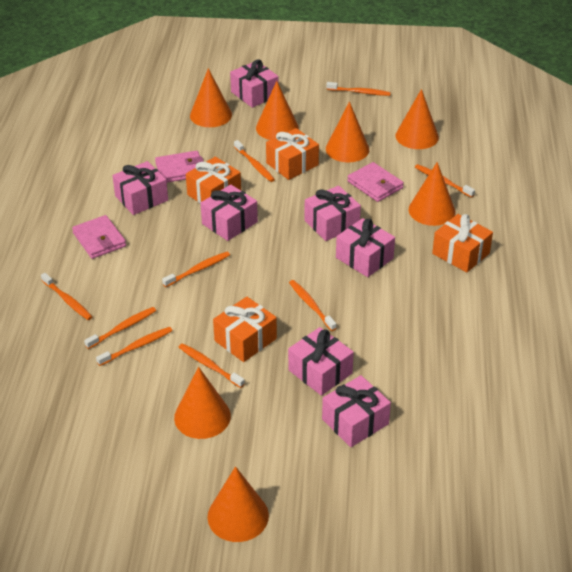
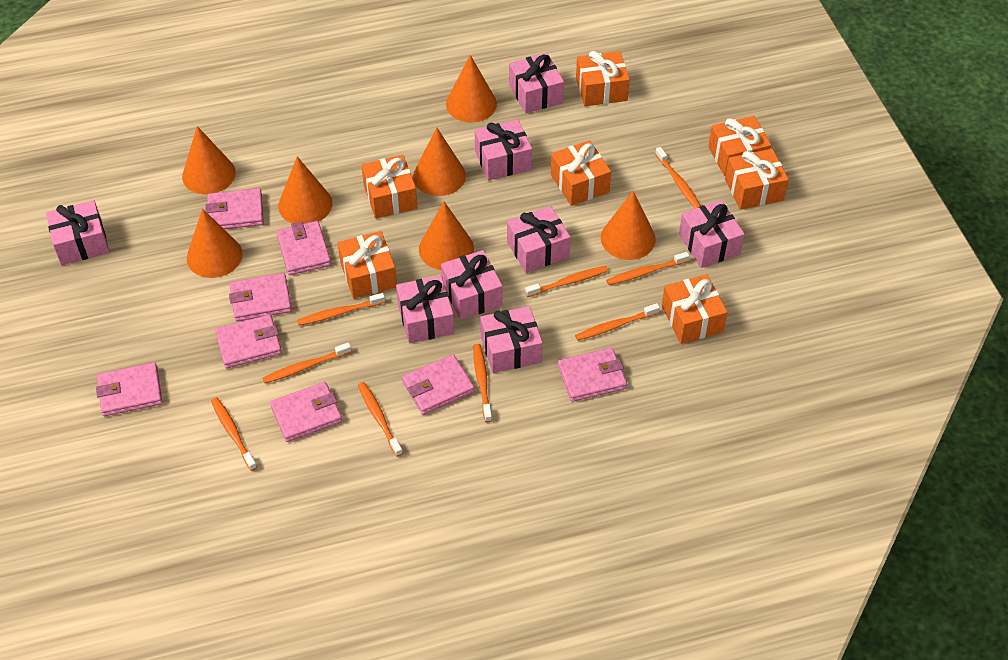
orange gift: 4 -> 7
pink gift: 7 -> 8
pink wallet: 3 -> 8

